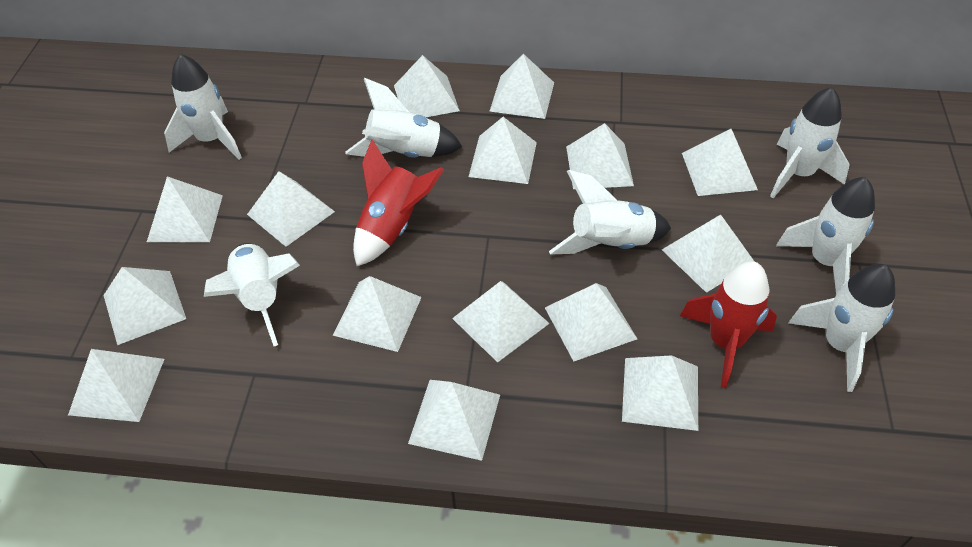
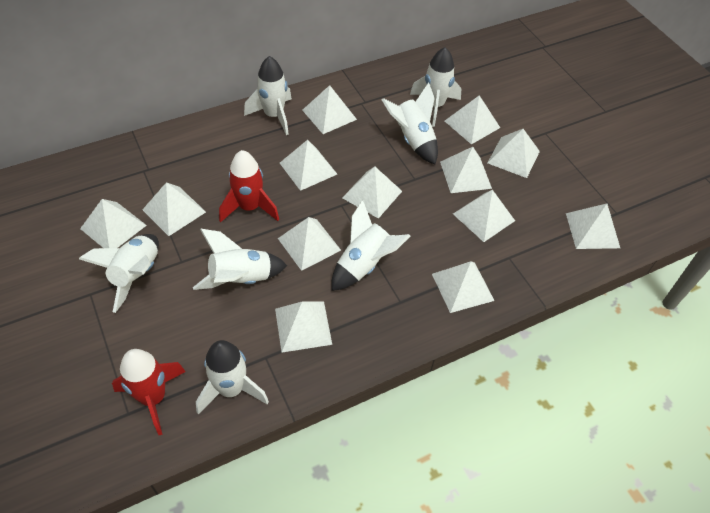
white pyramid: 15 -> 13

